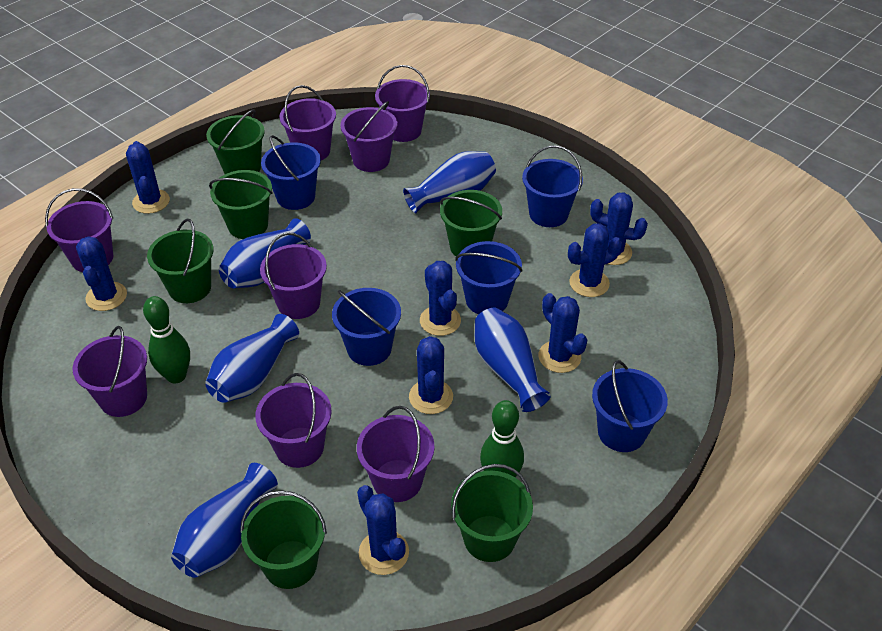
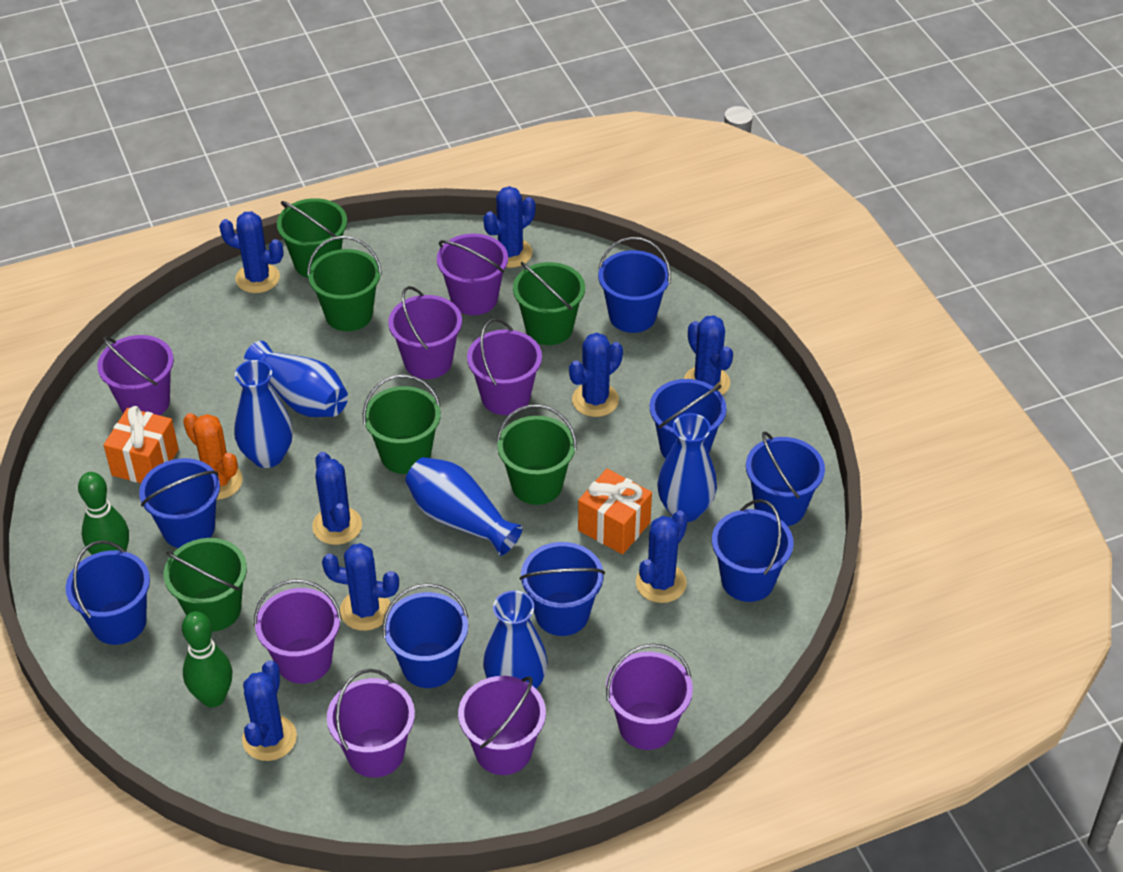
blue bucket: 5 -> 8
orange cactus: 0 -> 1
orange gift: 0 -> 2

